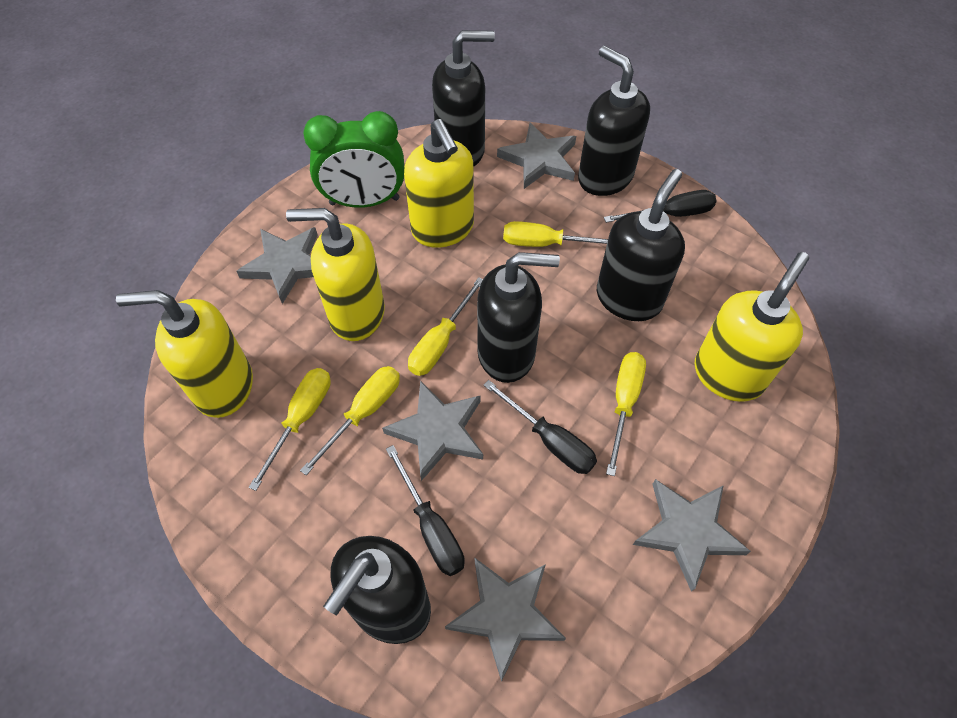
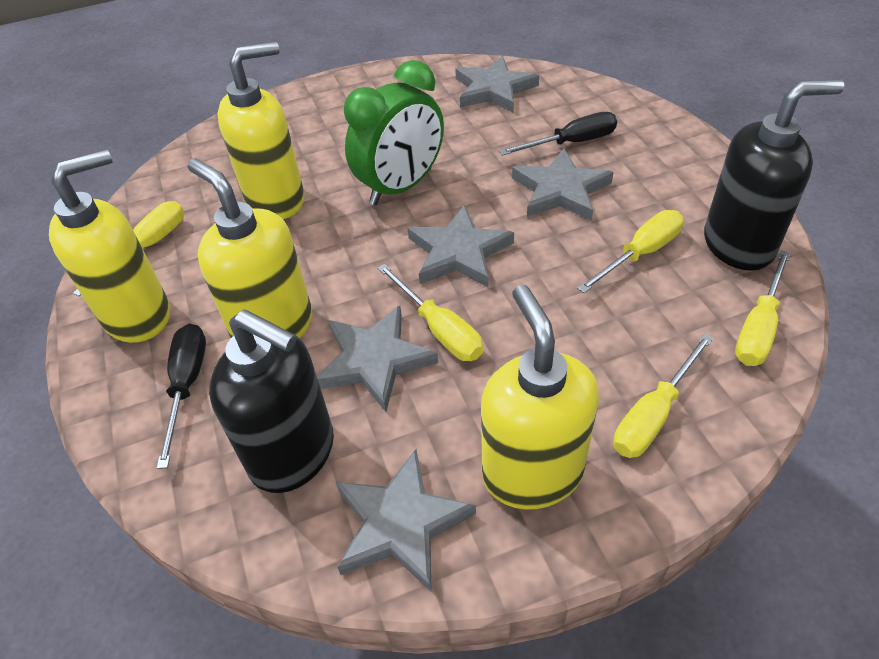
black screwdriver: 3 -> 2
black soap dispenser: 5 -> 2

